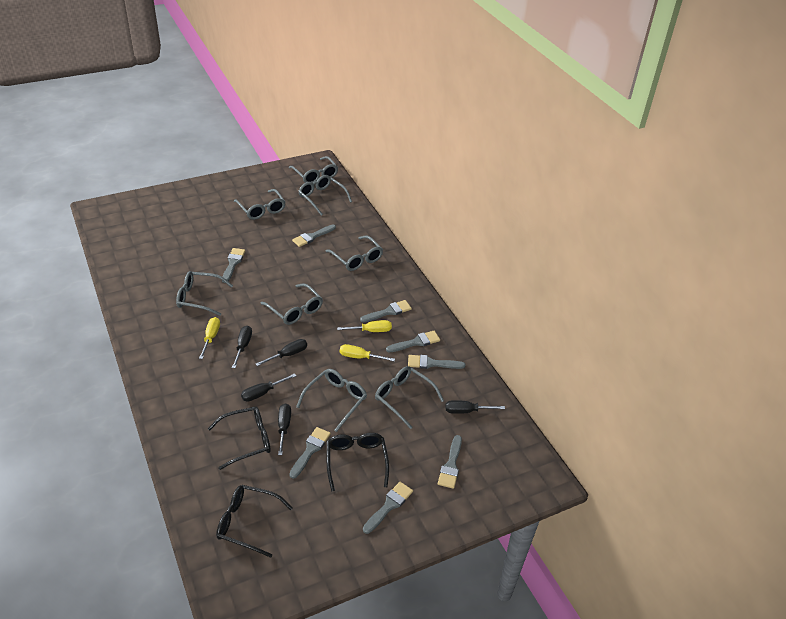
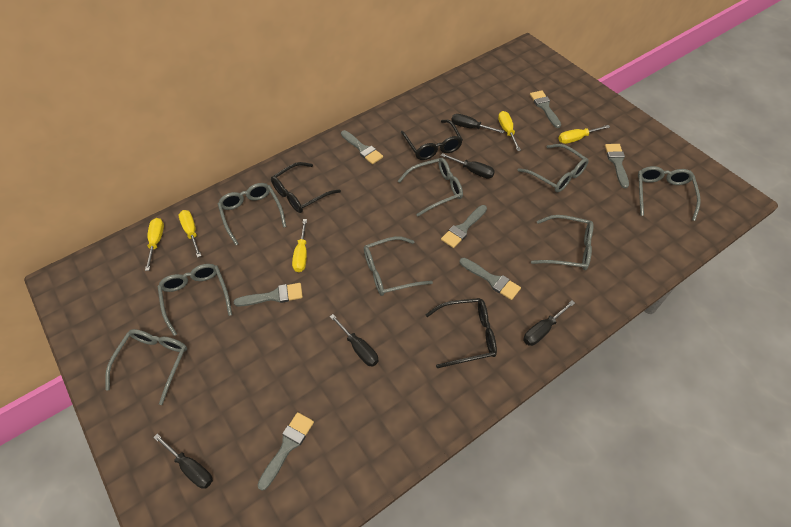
grey brush: 8 -> 7
yellow screwdriver: 3 -> 5

